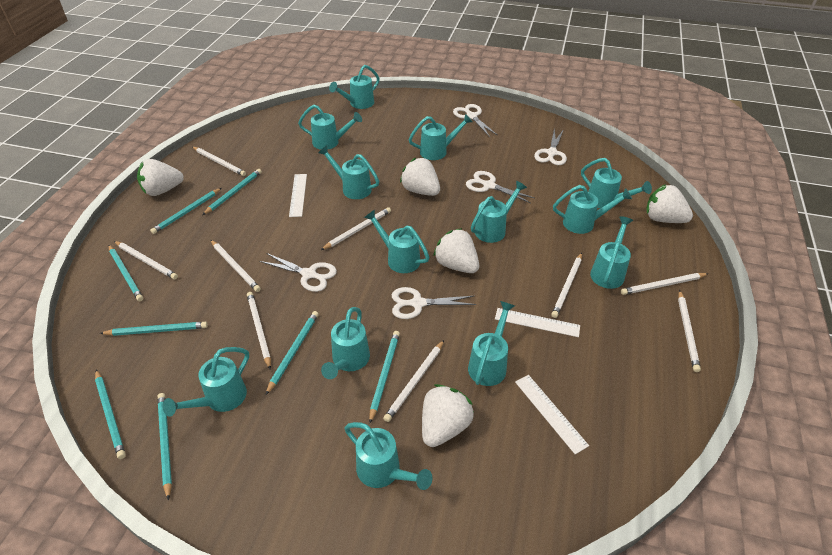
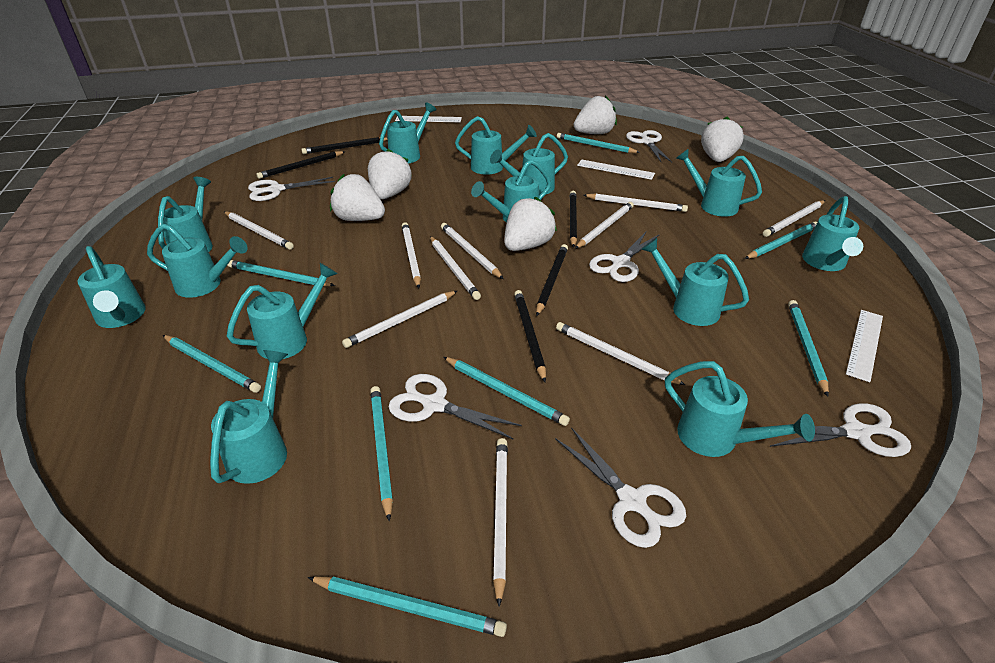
black pencil: 0 -> 5
white pencil: 9 -> 10
white scissors: 5 -> 6

